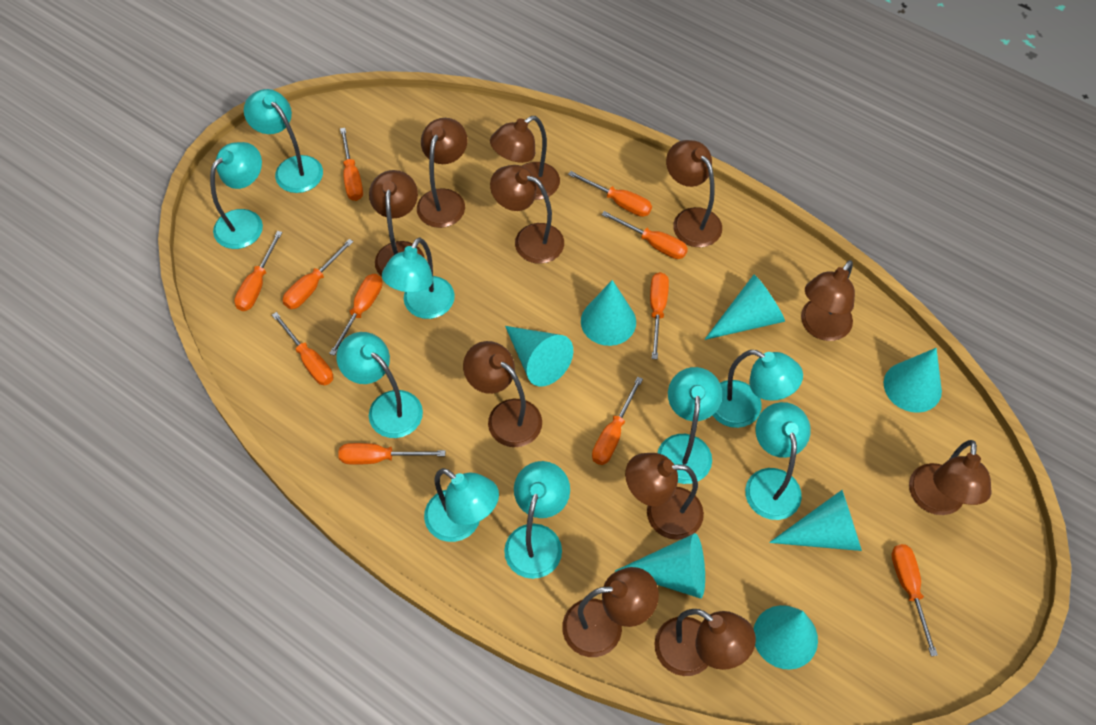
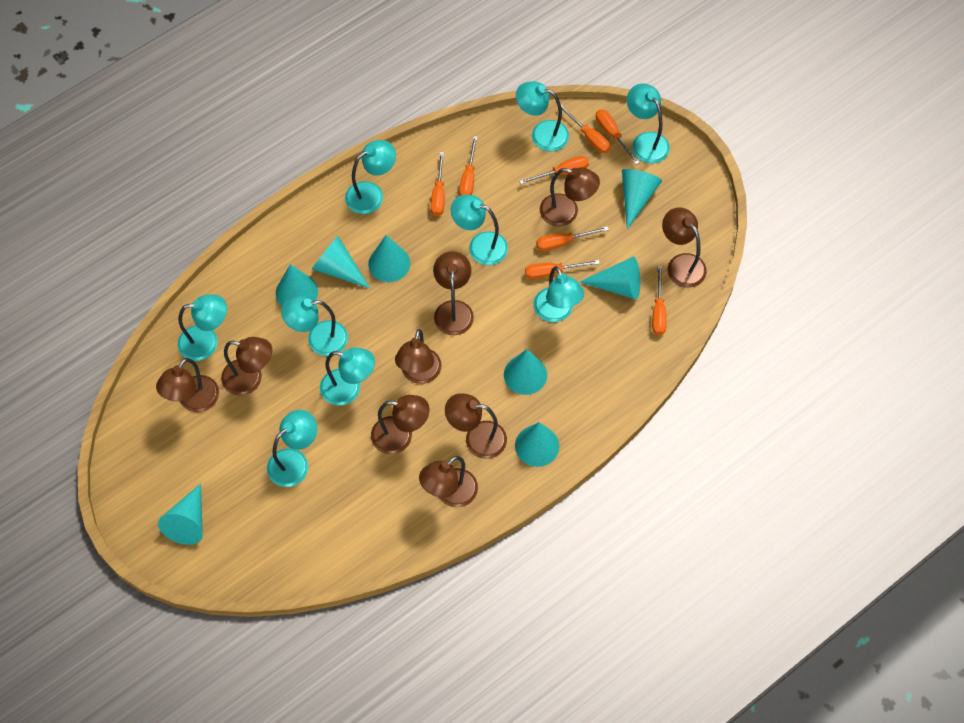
brown lamp: 11 -> 9
orange screwdriver: 11 -> 8
turquoise cone: 7 -> 8

